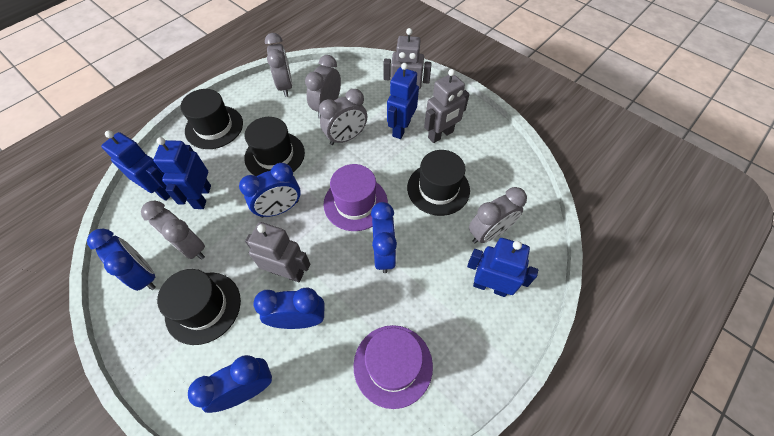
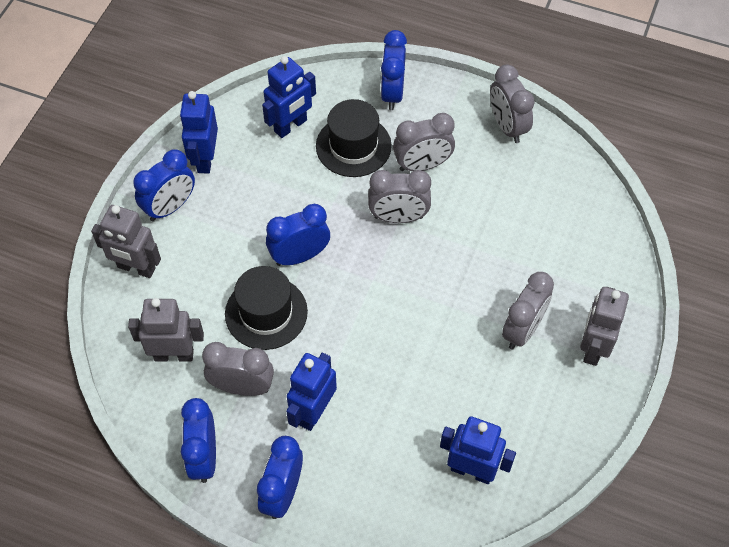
black hat: 4 -> 2
purple hat: 2 -> 0

